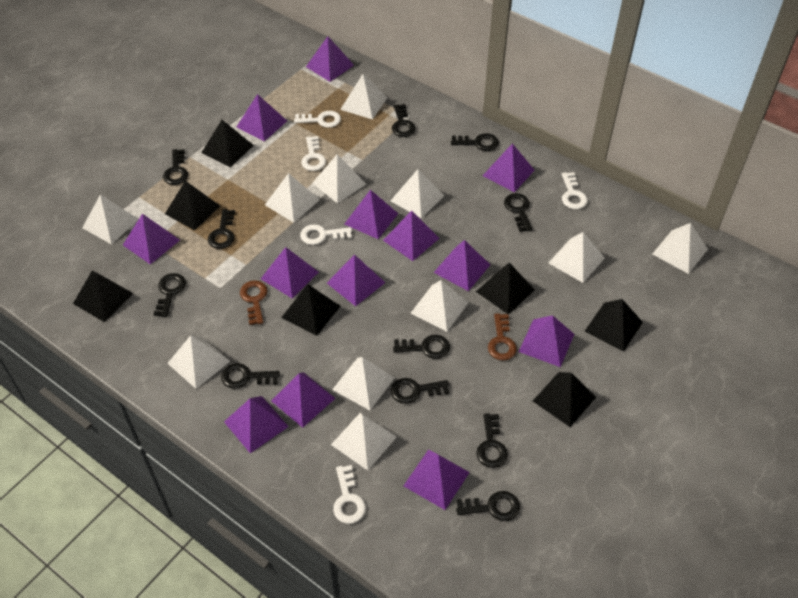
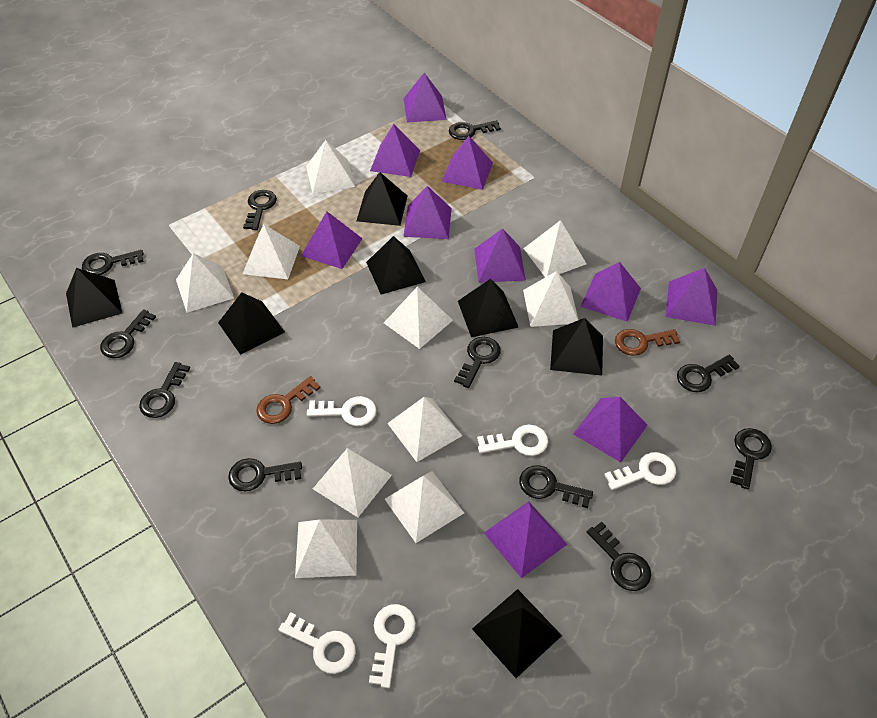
purple pyramid: 13 -> 10
white pyramid: 11 -> 10

